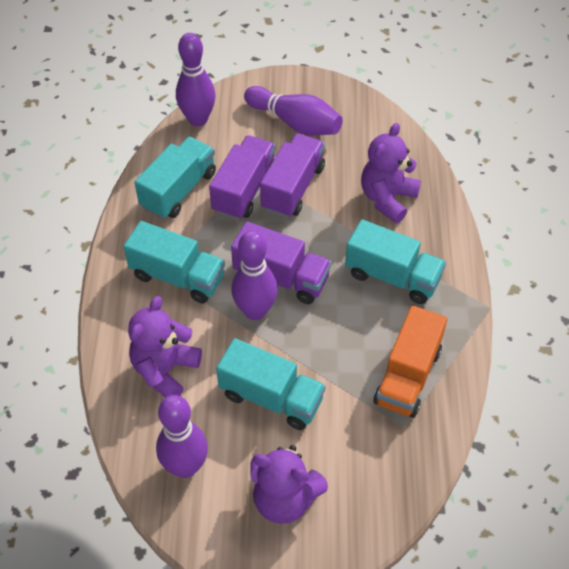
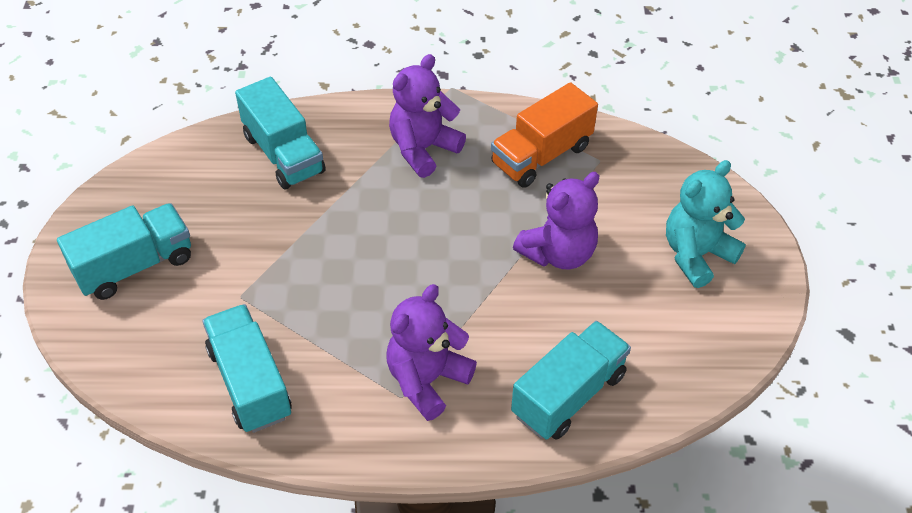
purple bowling pin: 4 -> 0
purple truck: 3 -> 0
turquoise teddy bear: 0 -> 1

